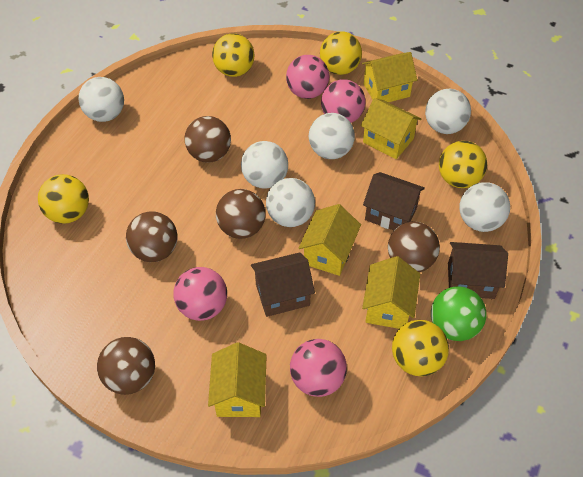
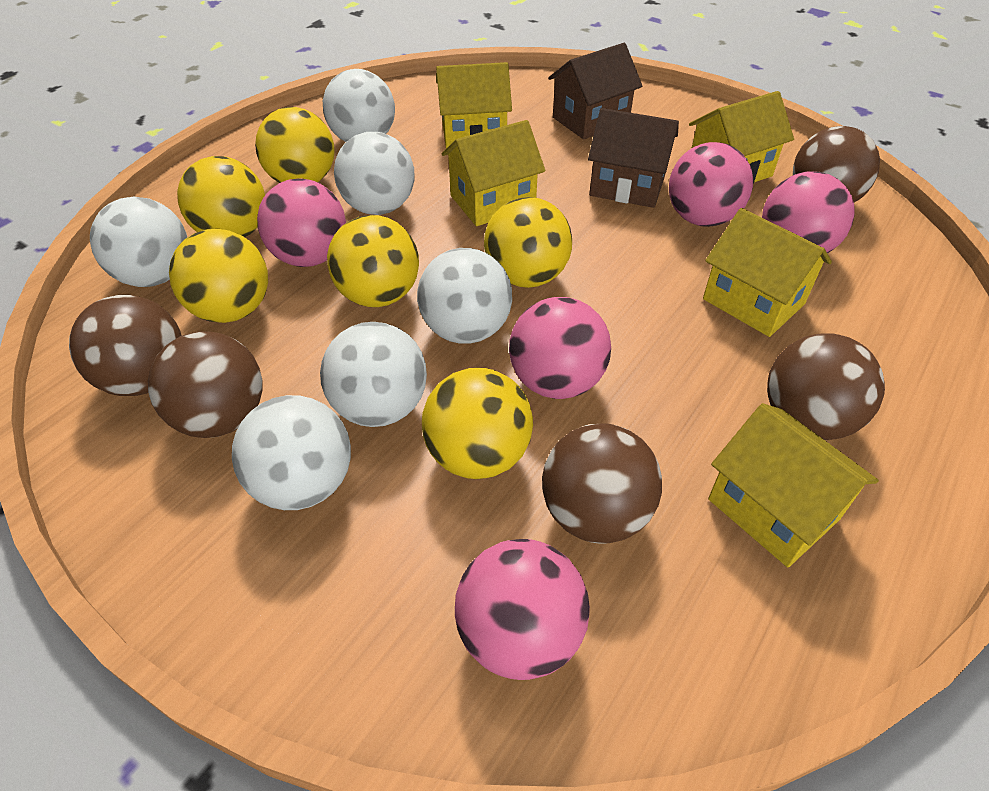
brown house: 3 -> 2
green ball: 1 -> 0
pink ball: 4 -> 5
yellow ball: 5 -> 6

